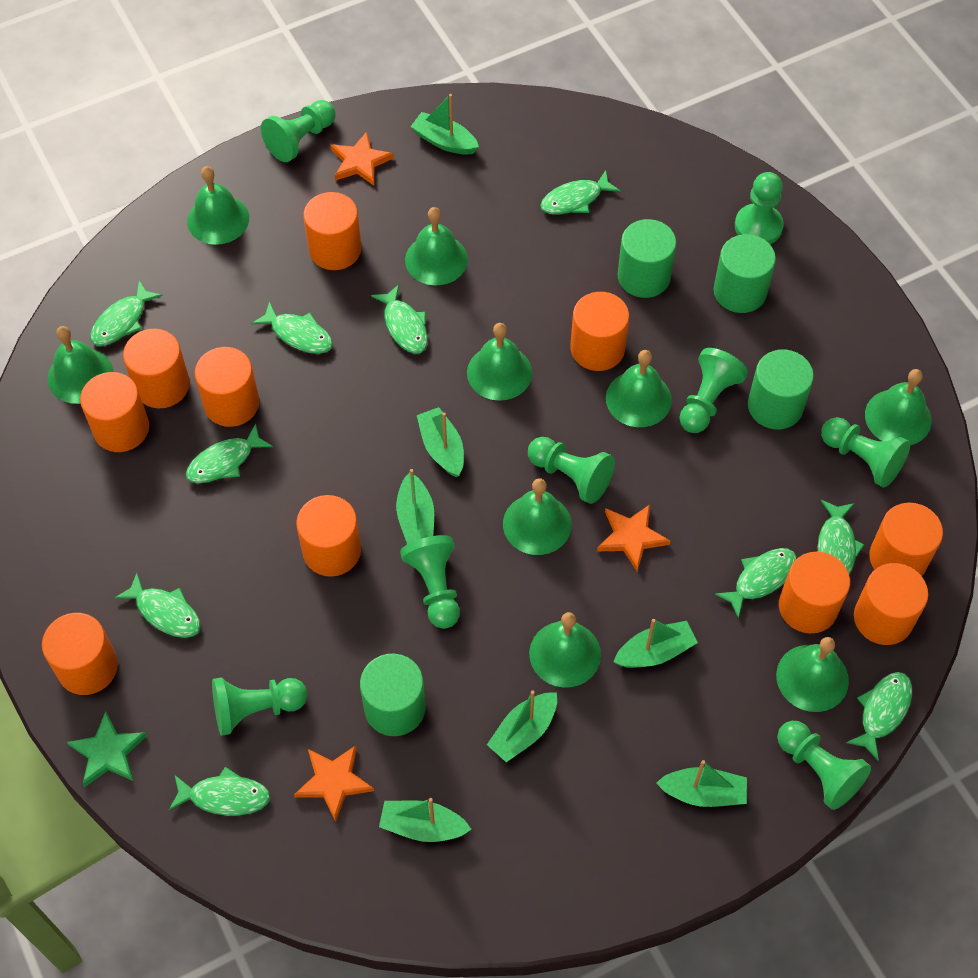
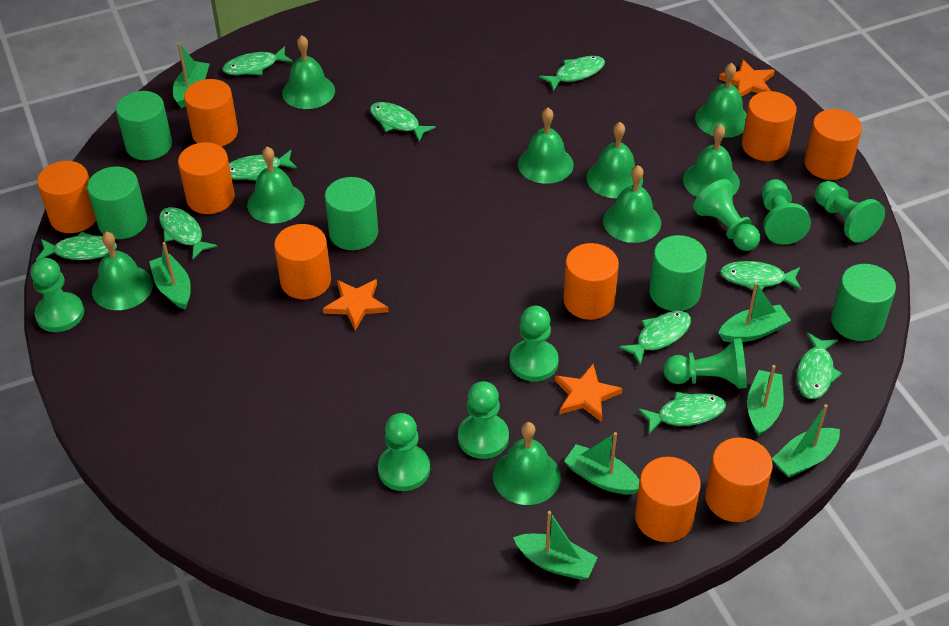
green cylinder: 4 -> 5
green star: 1 -> 0
orange cylinder: 10 -> 9

